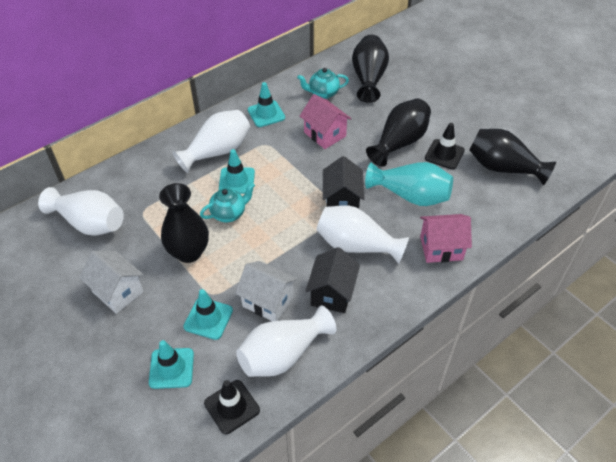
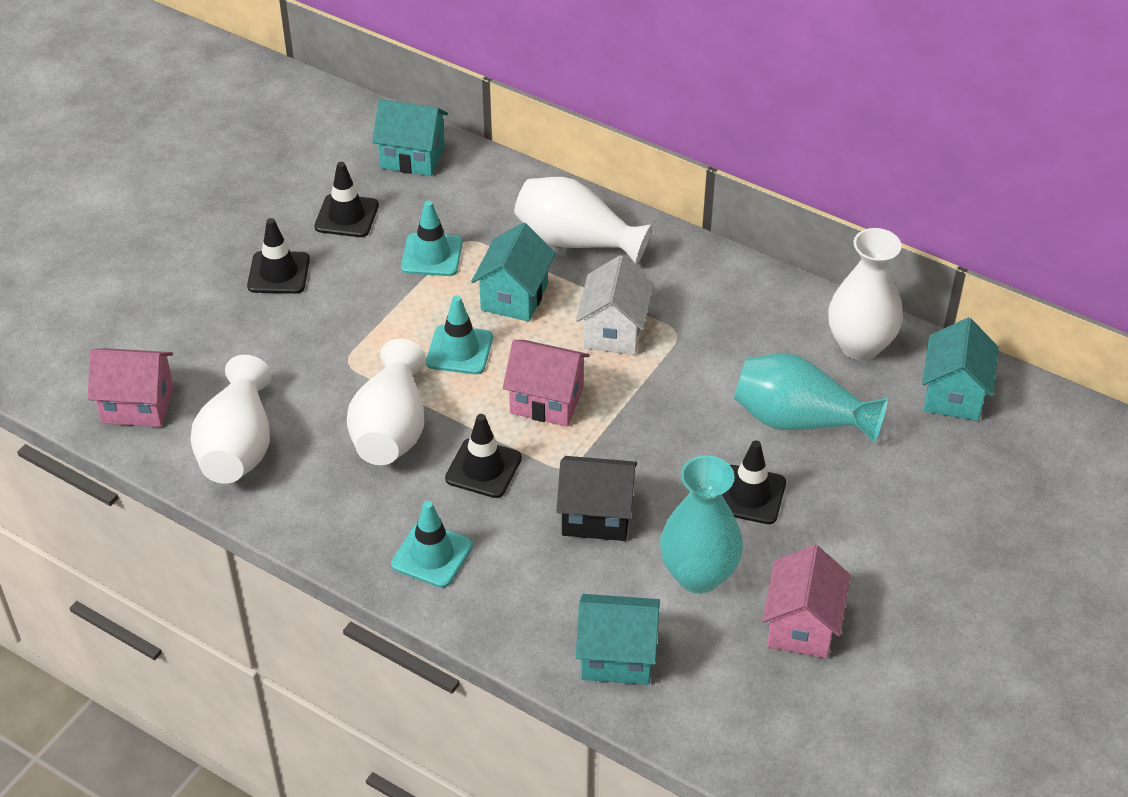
black house: 2 -> 1
black traffic cone: 2 -> 4
black vase: 4 -> 0
pink house: 2 -> 3
turquoise house: 0 -> 4
turquoise teapot: 2 -> 0
turquoise traffic cone: 4 -> 3
turquoise vase: 1 -> 2
white house: 2 -> 1

